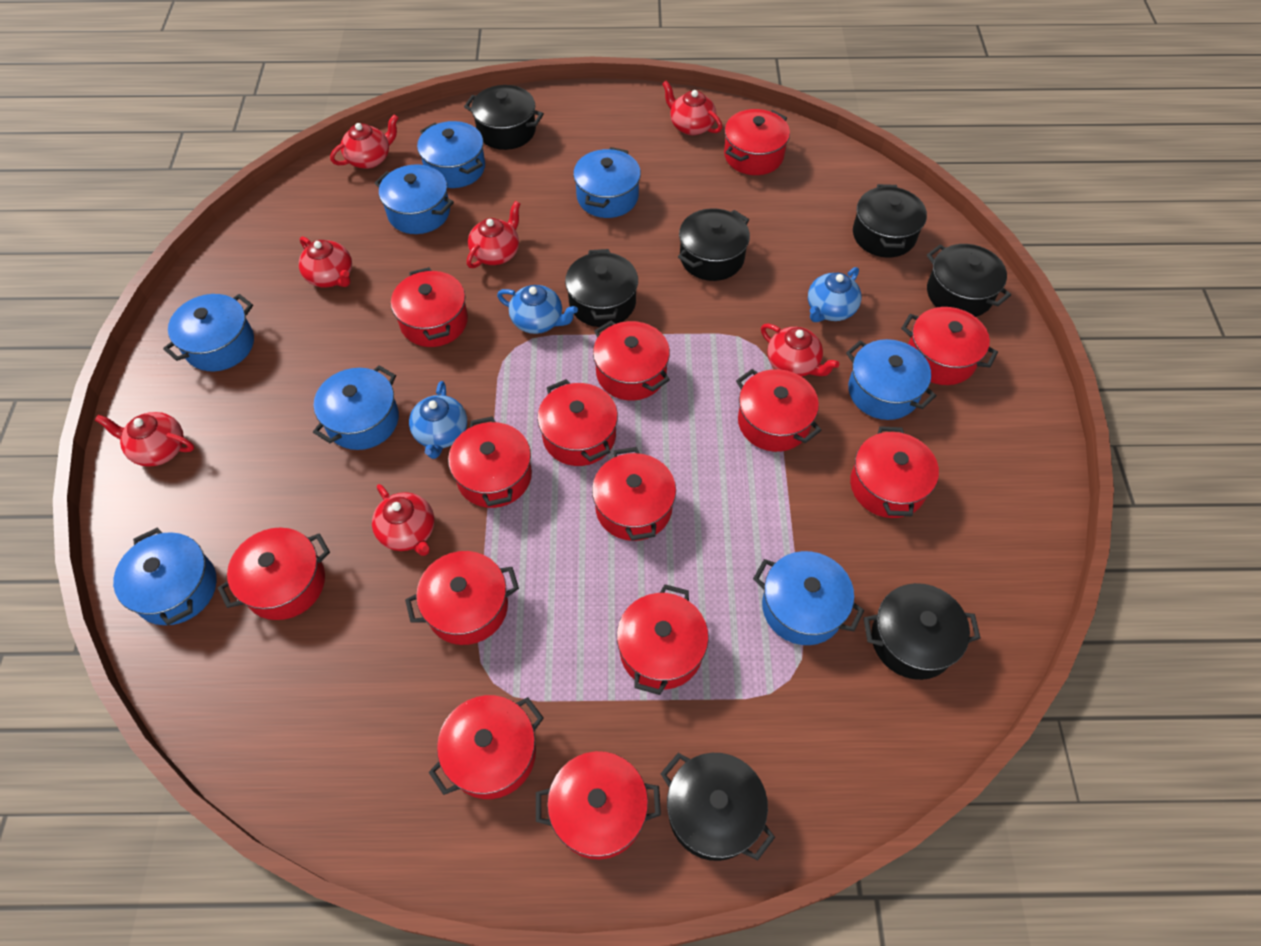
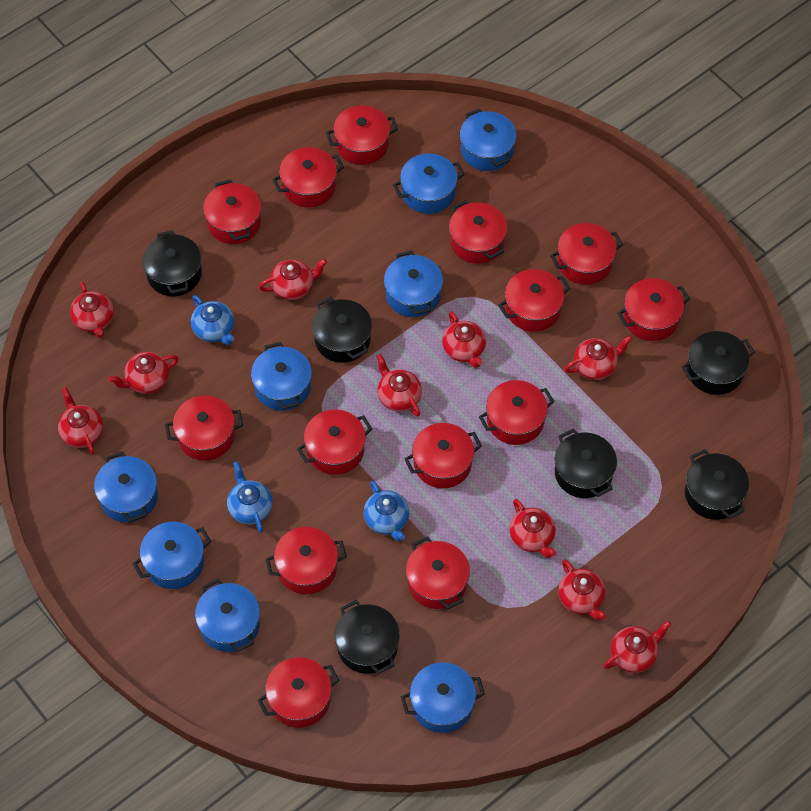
black pot: 7 -> 6
red teapot: 7 -> 10

